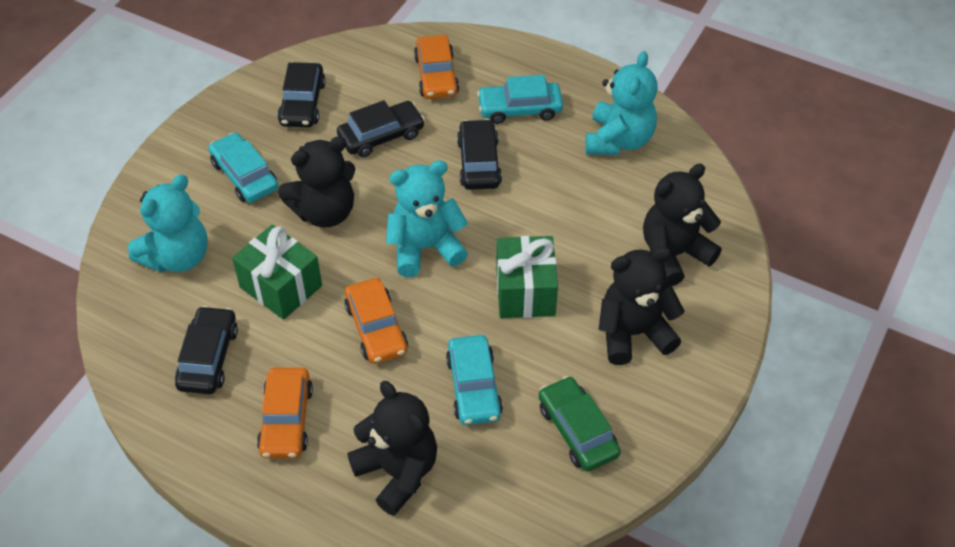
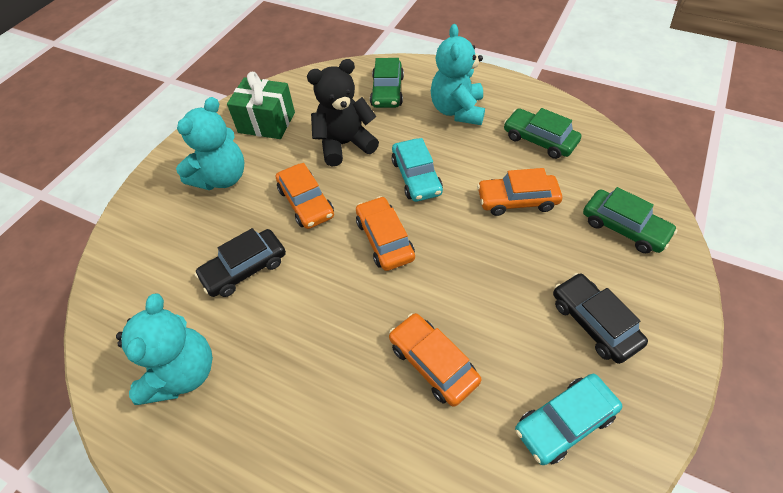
black car: 4 -> 2
black teddy bear: 4 -> 1
green car: 1 -> 3
green gift: 2 -> 1
orange car: 3 -> 4
turquoise car: 3 -> 2

